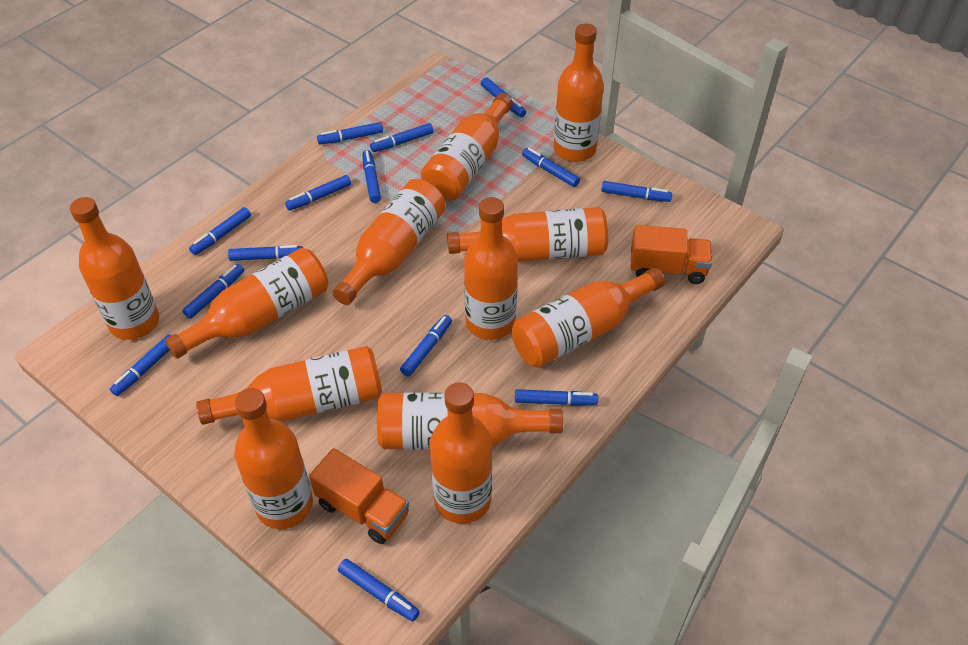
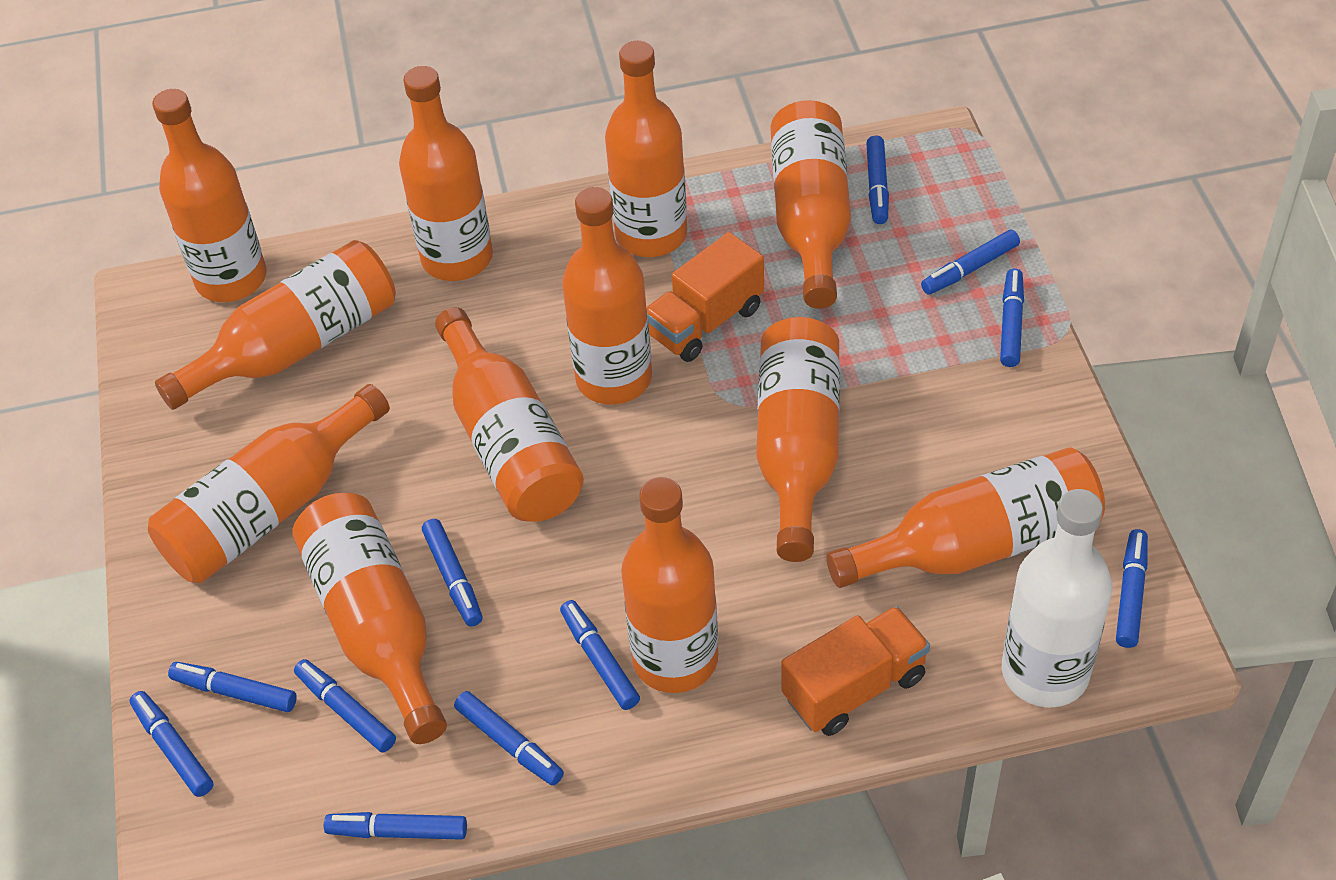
blue marker: 14 -> 11
white bottle: 0 -> 1

